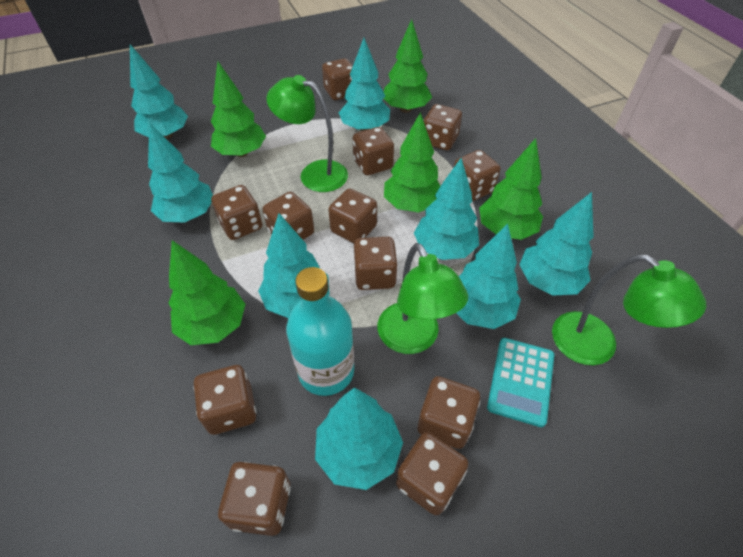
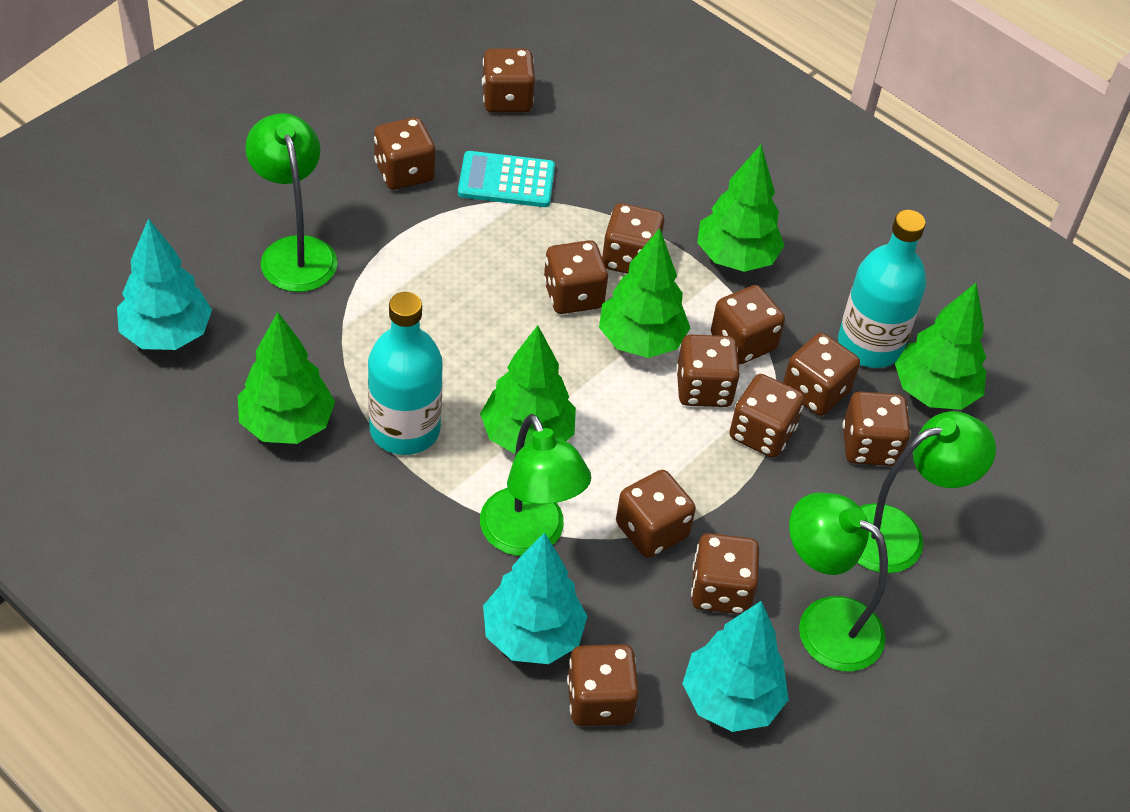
green lamp: 3 -> 4
turquoise bottle: 1 -> 2
turquoise tree: 8 -> 3

